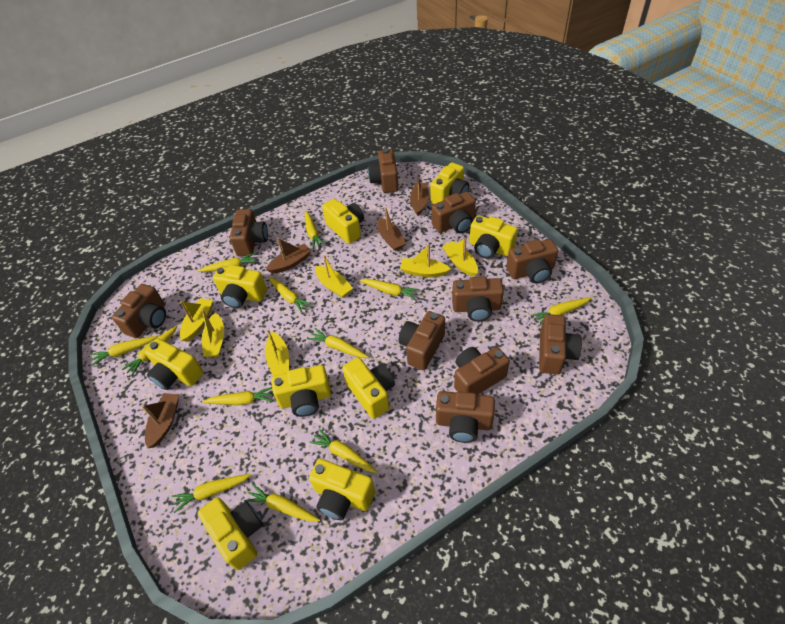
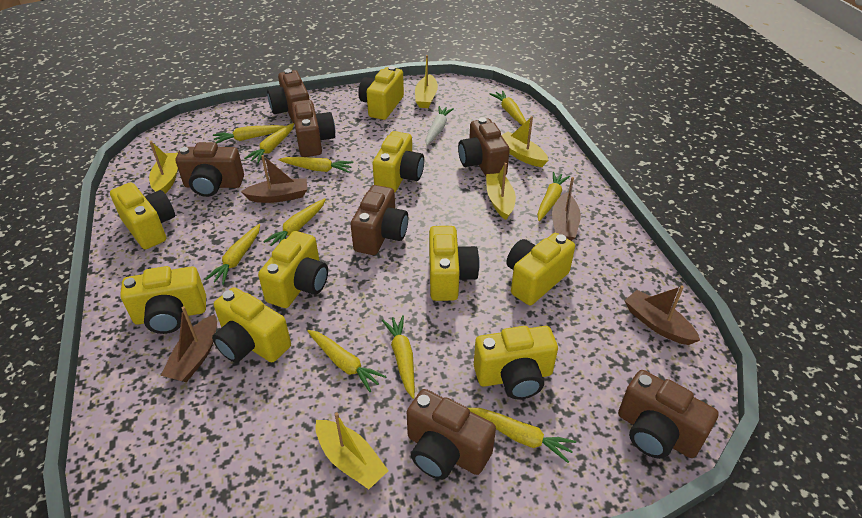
brown camera: 10 -> 7
white carrot: 0 -> 1
yellow boat: 6 -> 5
yellow carrot: 12 -> 10

